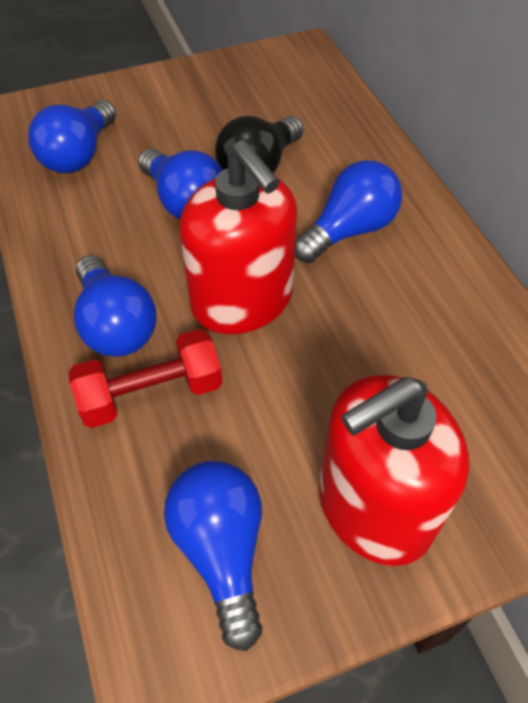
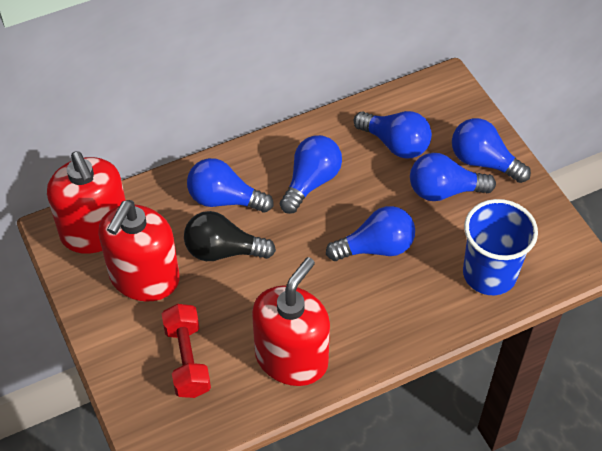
blue cup: 0 -> 1
blue light bulb: 5 -> 6
red soap dispenser: 2 -> 3

